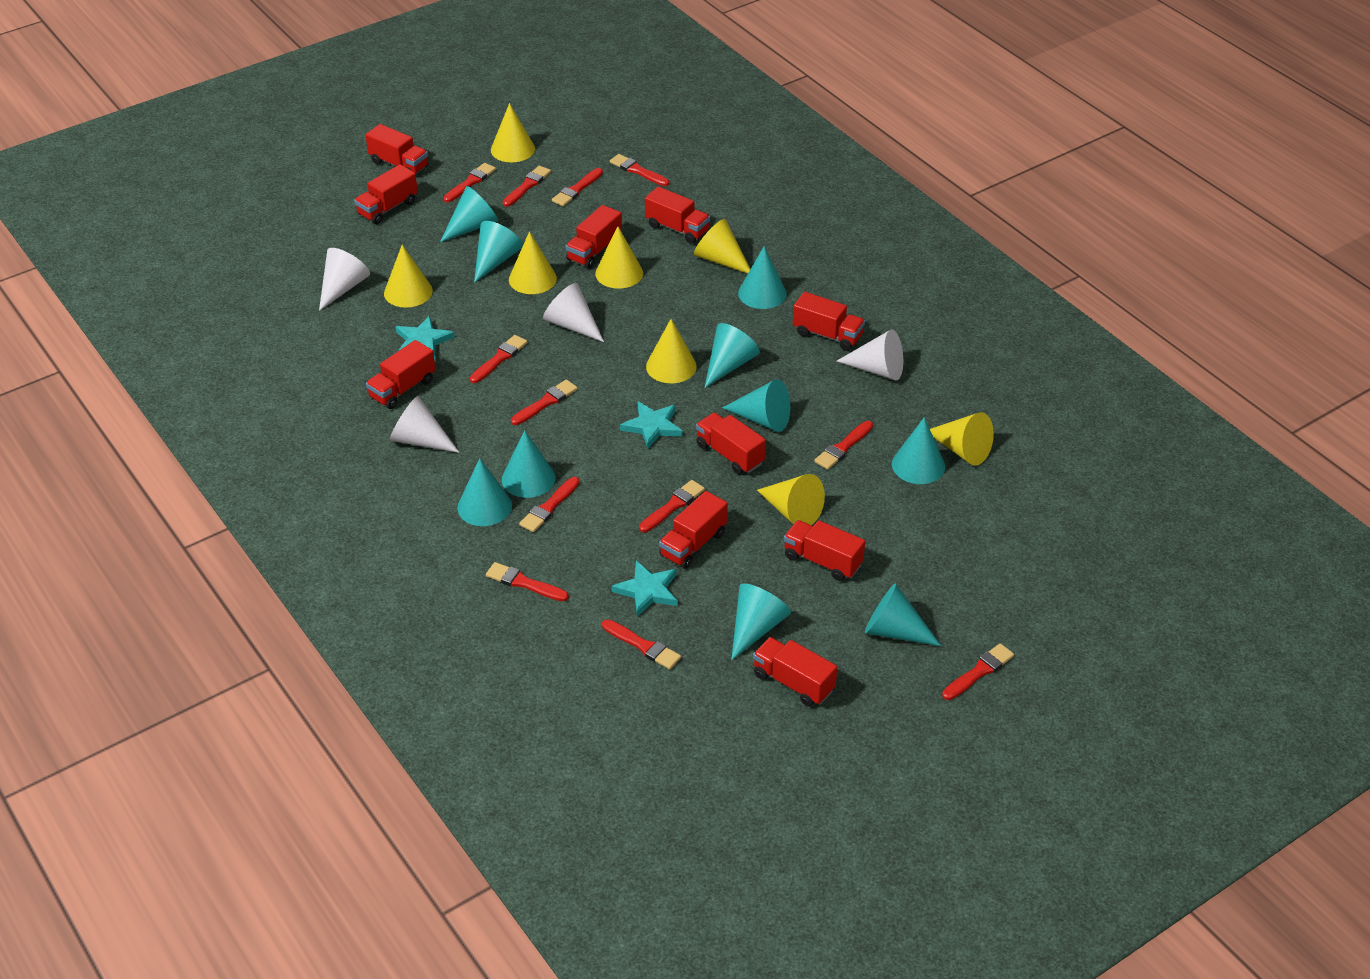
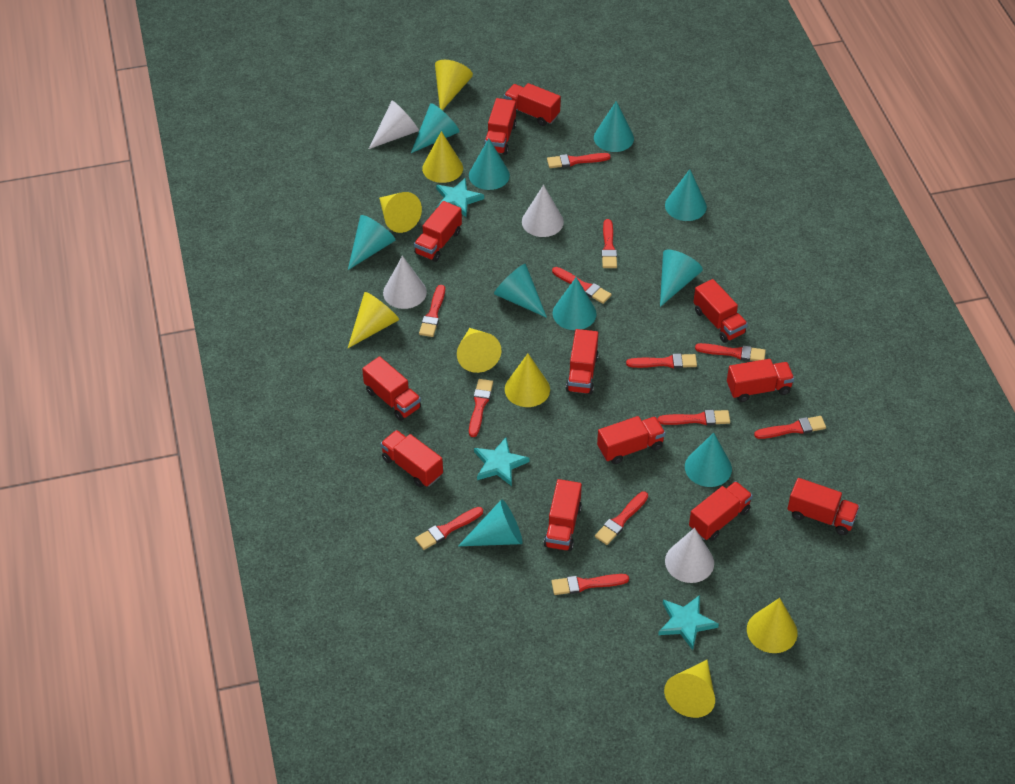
red truck: 10 -> 12

